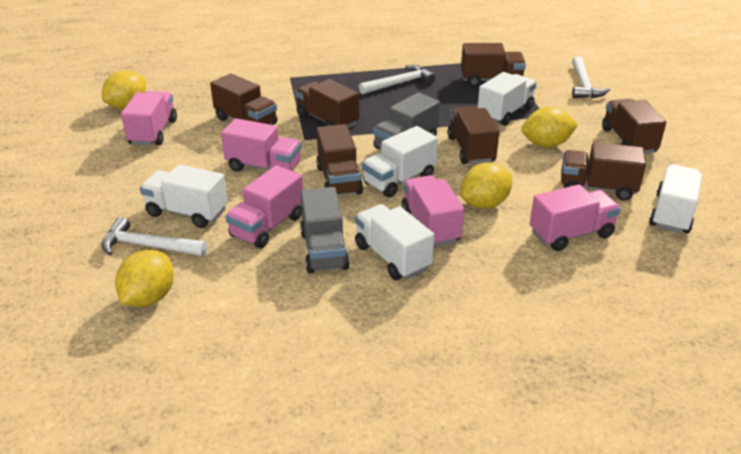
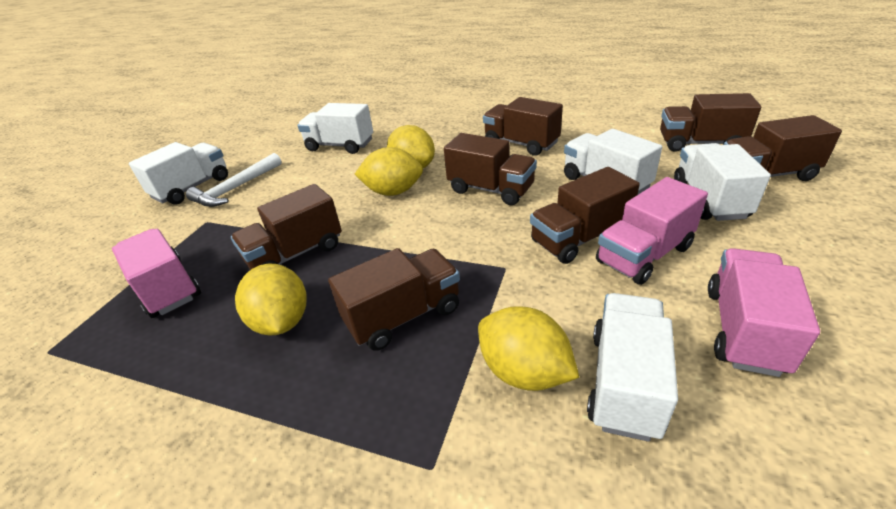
grey truck: 2 -> 0
pink truck: 5 -> 3
white hammer: 3 -> 1

